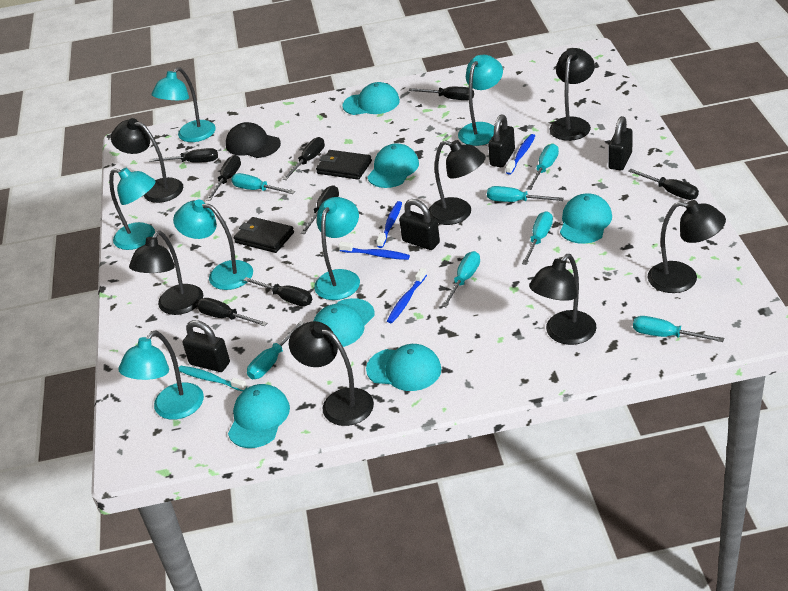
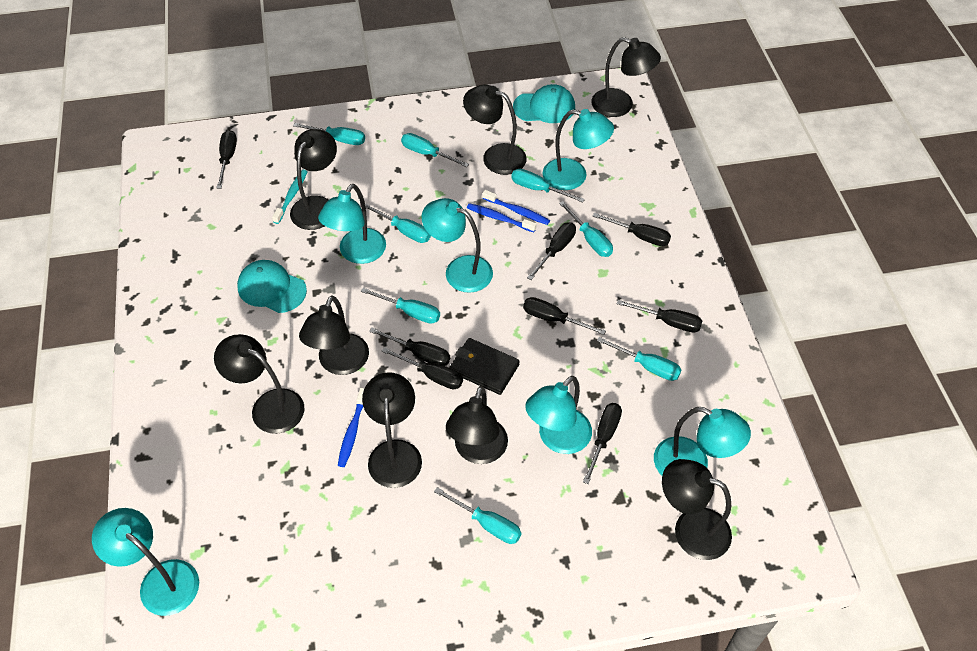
black cap: 1 -> 0
black lamp: 7 -> 8
black padlock: 4 -> 0
black wallet: 2 -> 1
blue toothbrush: 4 -> 3
turquoise cap: 6 -> 2
turquoise screwdriver: 7 -> 8

